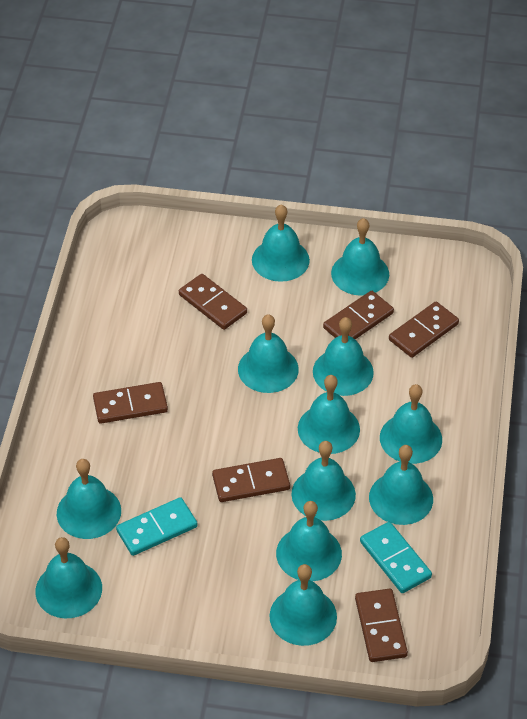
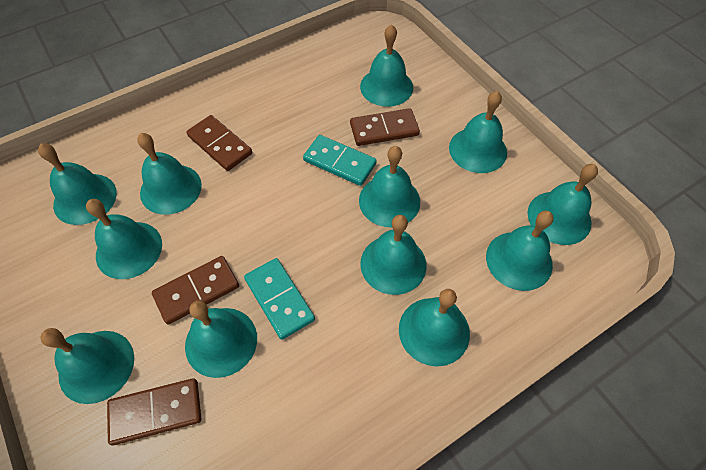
brown domino: 6 -> 4

